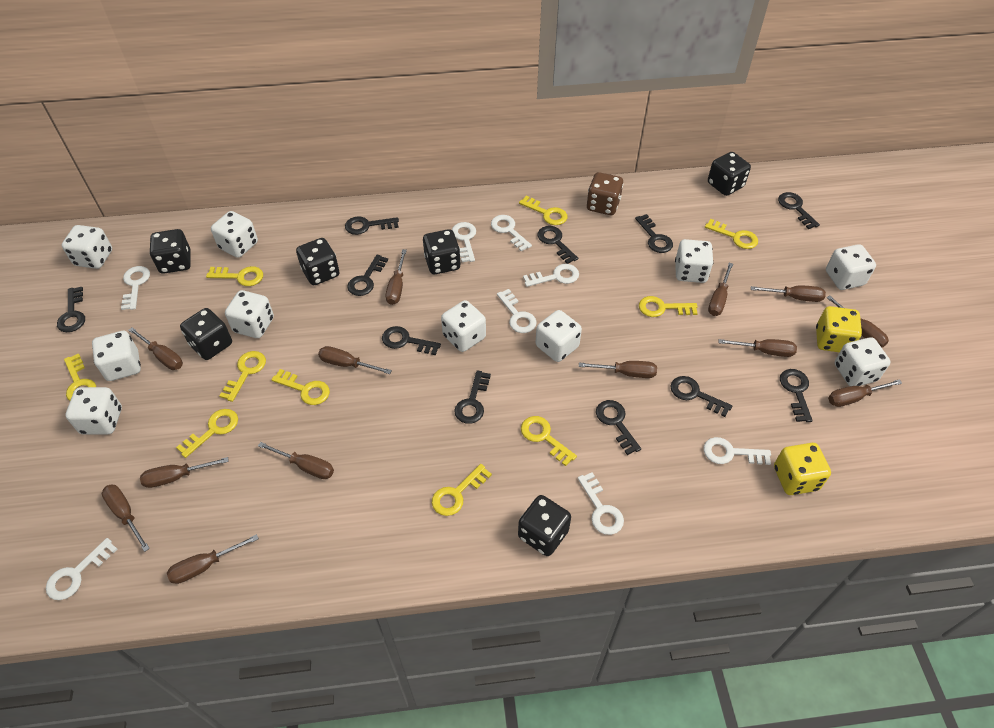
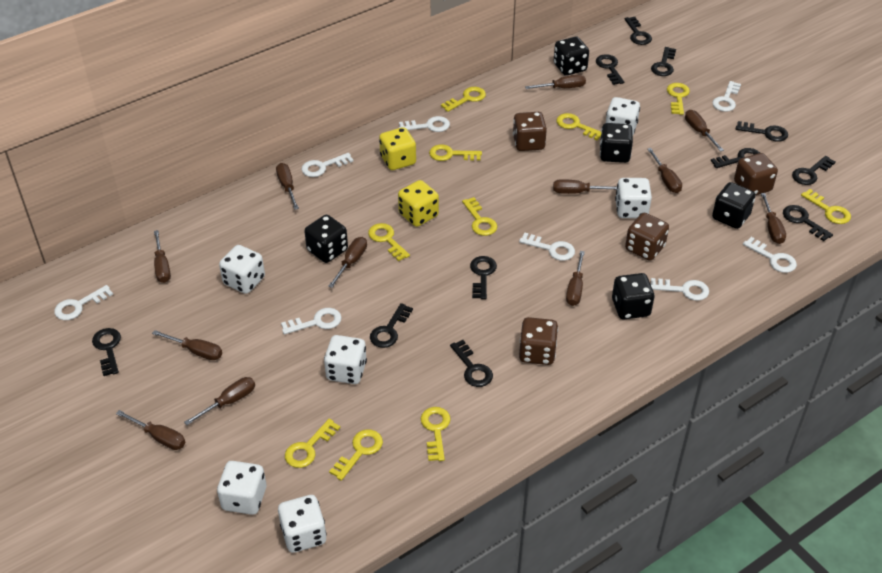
black dice: 6 -> 5
brown dice: 1 -> 4
brown screwdriver: 13 -> 12
white dice: 10 -> 6

